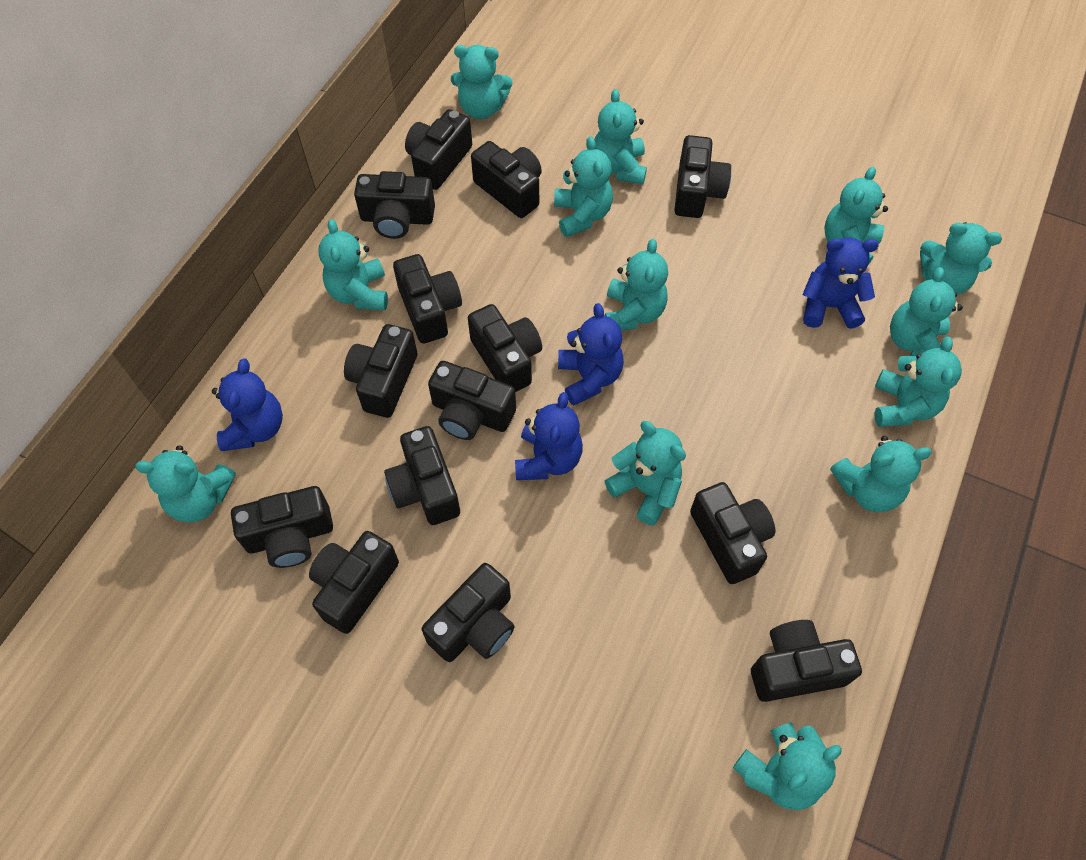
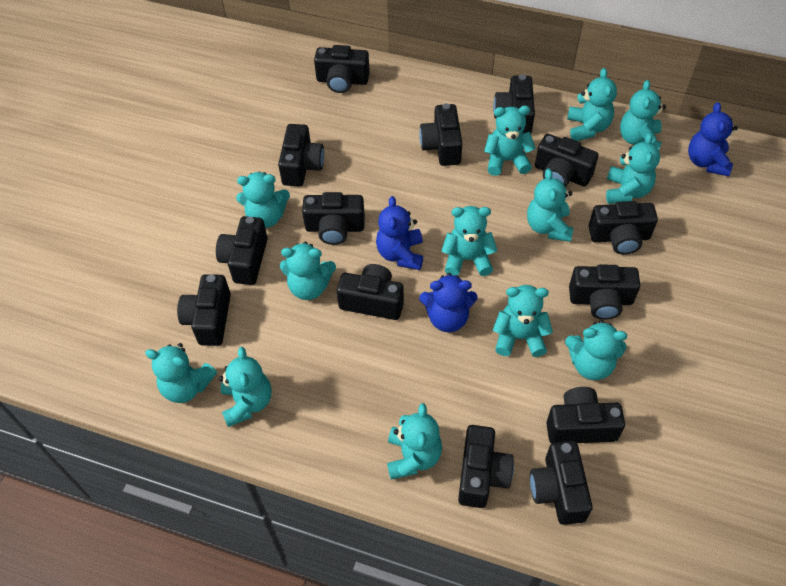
blue teddy bear: 4 -> 3

